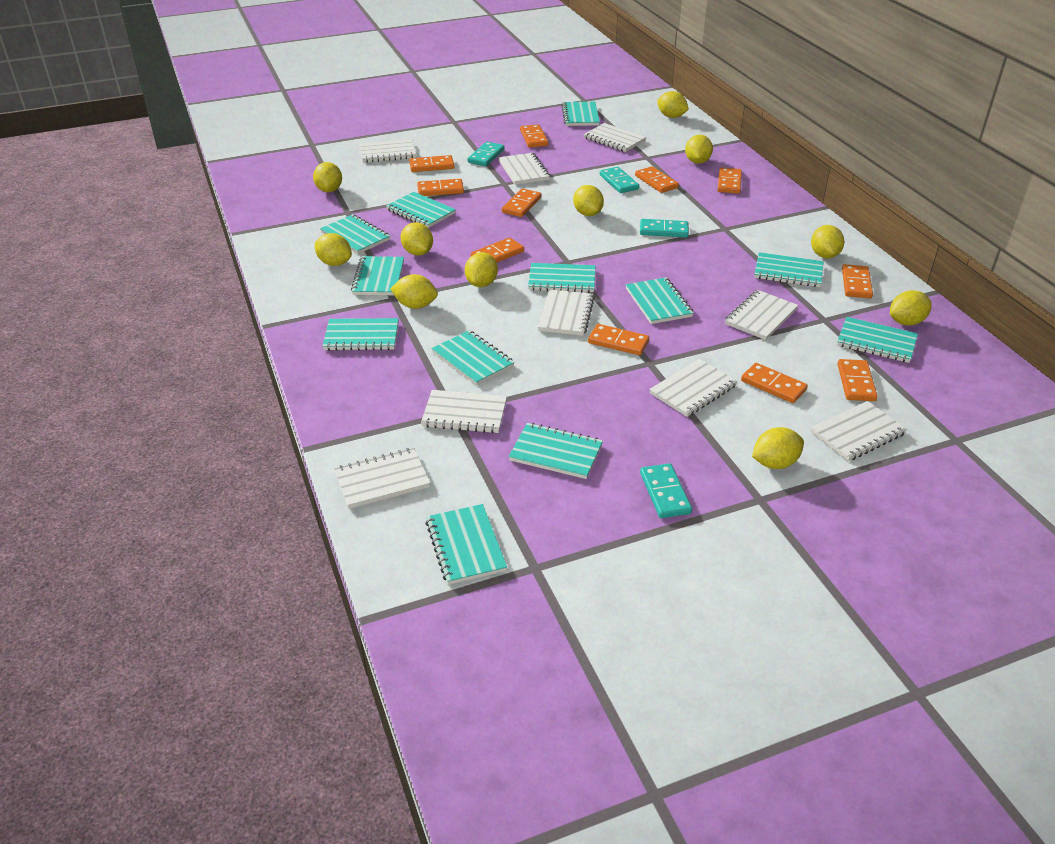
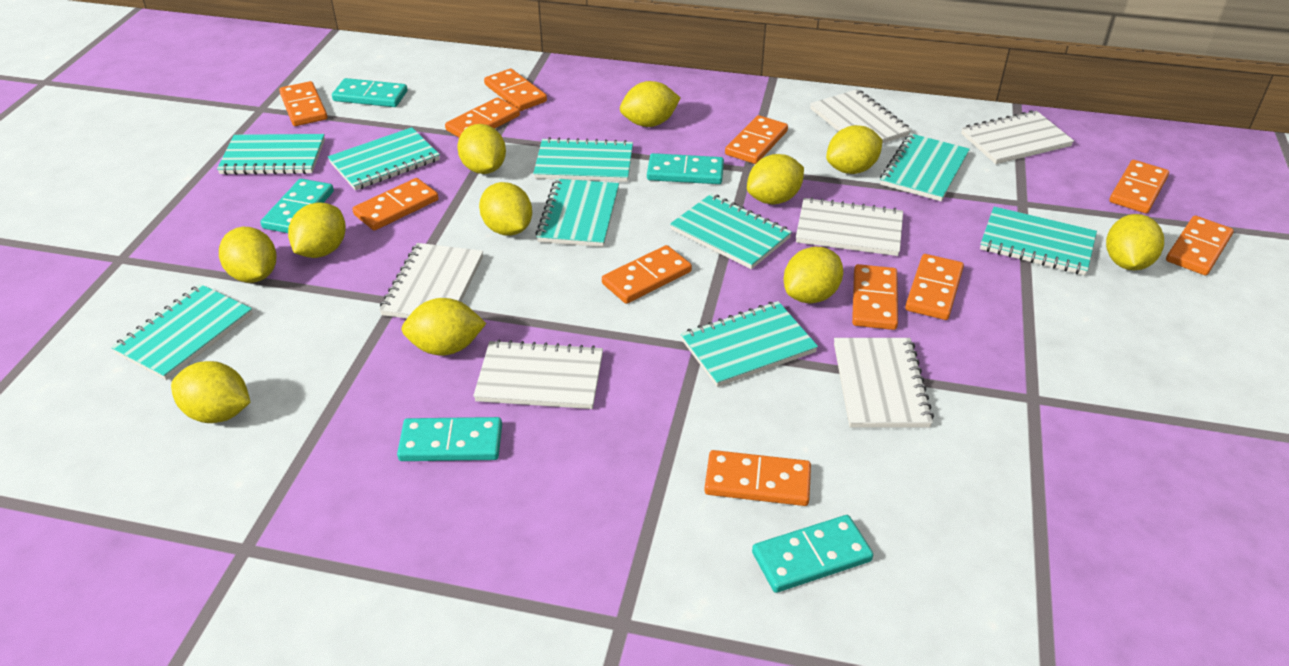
turquoise domino: 4 -> 5
turquoise notebook: 12 -> 9
white notebook: 9 -> 6

